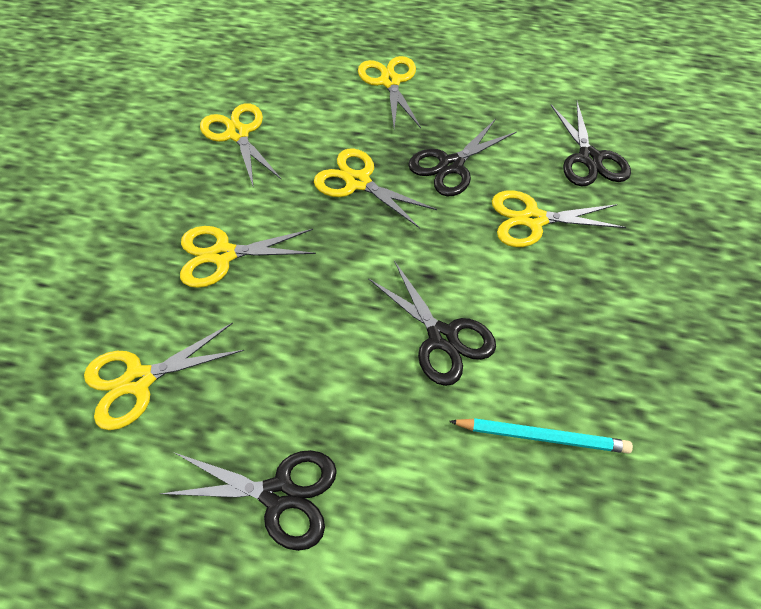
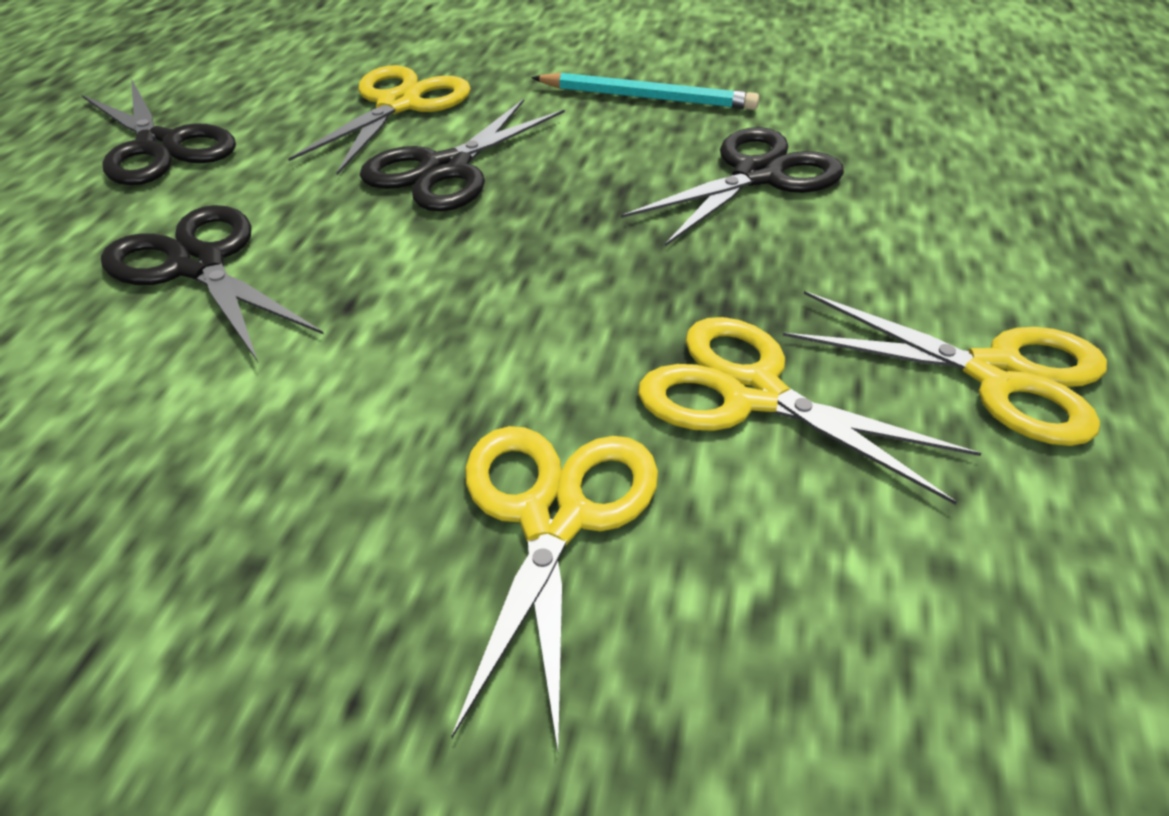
yellow scissors: 6 -> 4

